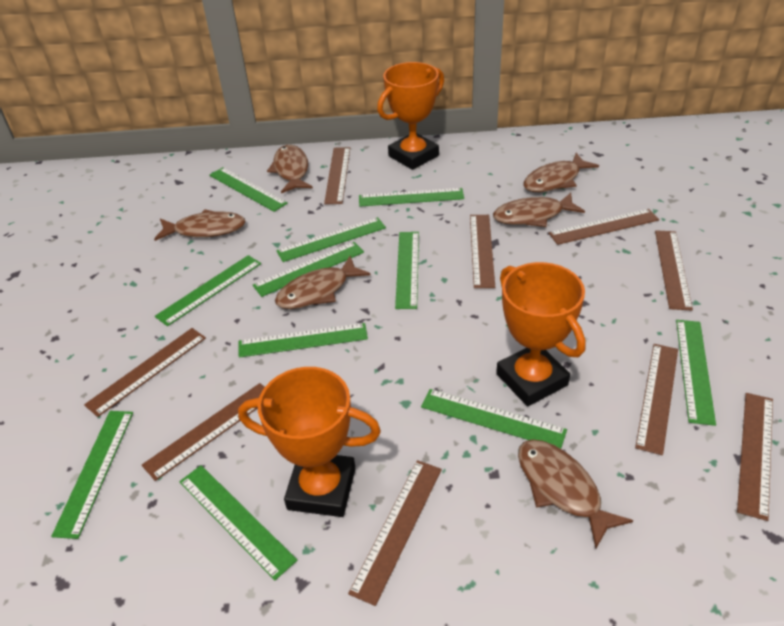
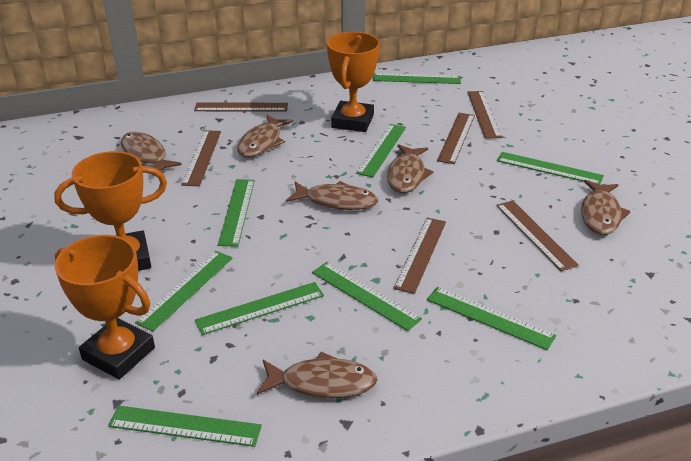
brown ruler: 9 -> 6
green ruler: 11 -> 9

